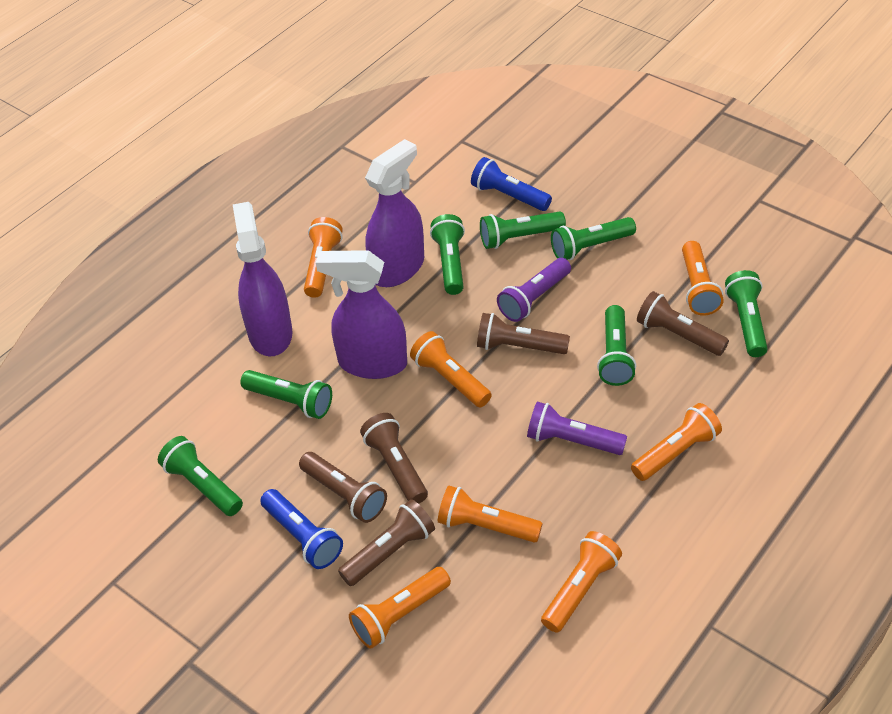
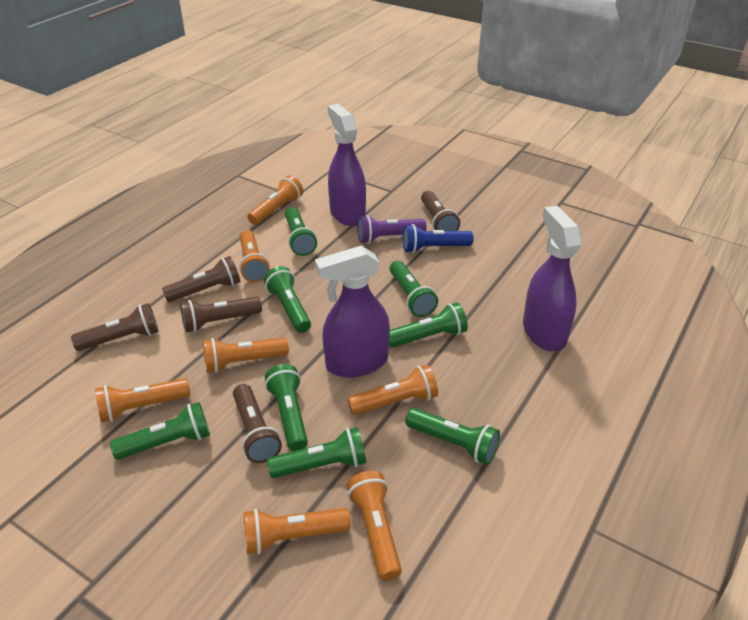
blue flashlight: 2 -> 1
green flashlight: 7 -> 8
purple flashlight: 2 -> 1

